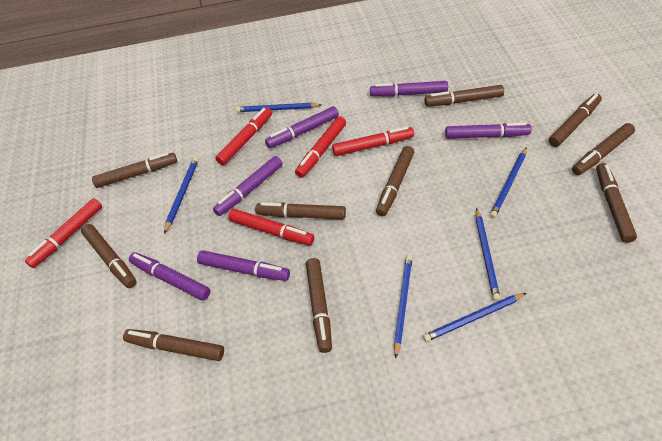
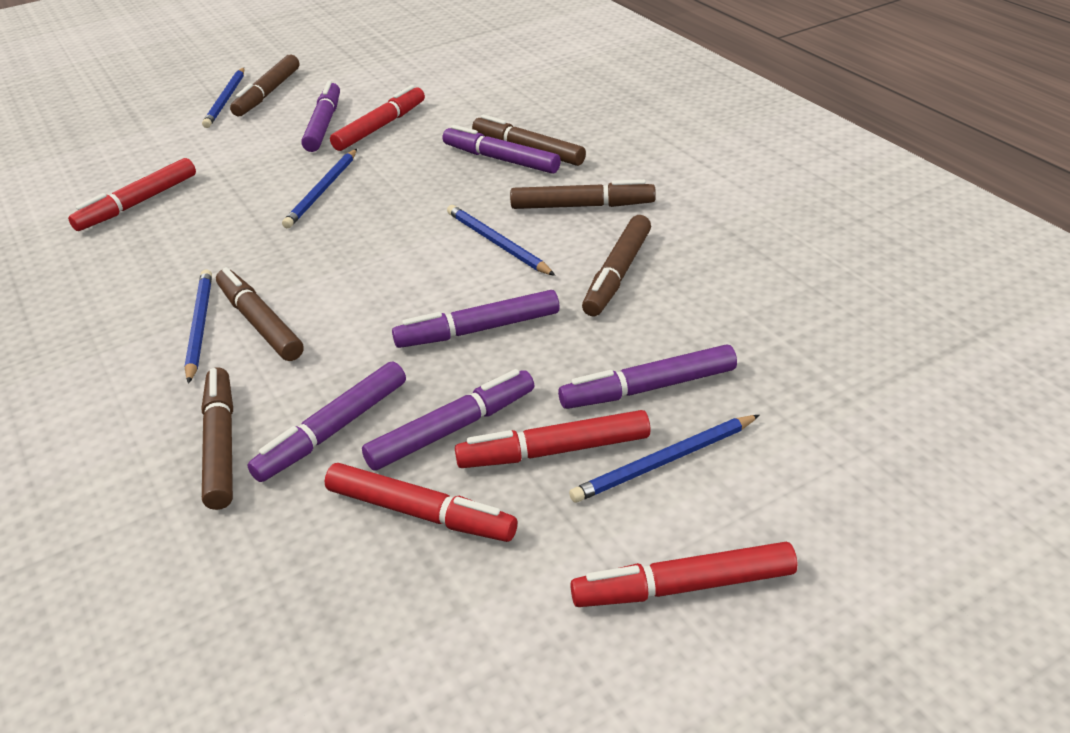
blue pencil: 6 -> 5
brown marker: 10 -> 6

